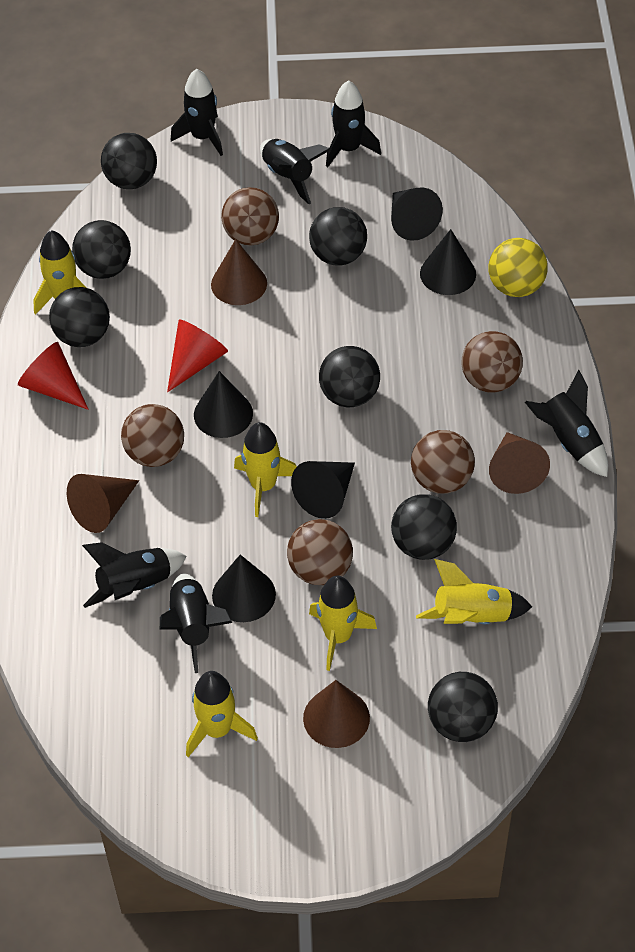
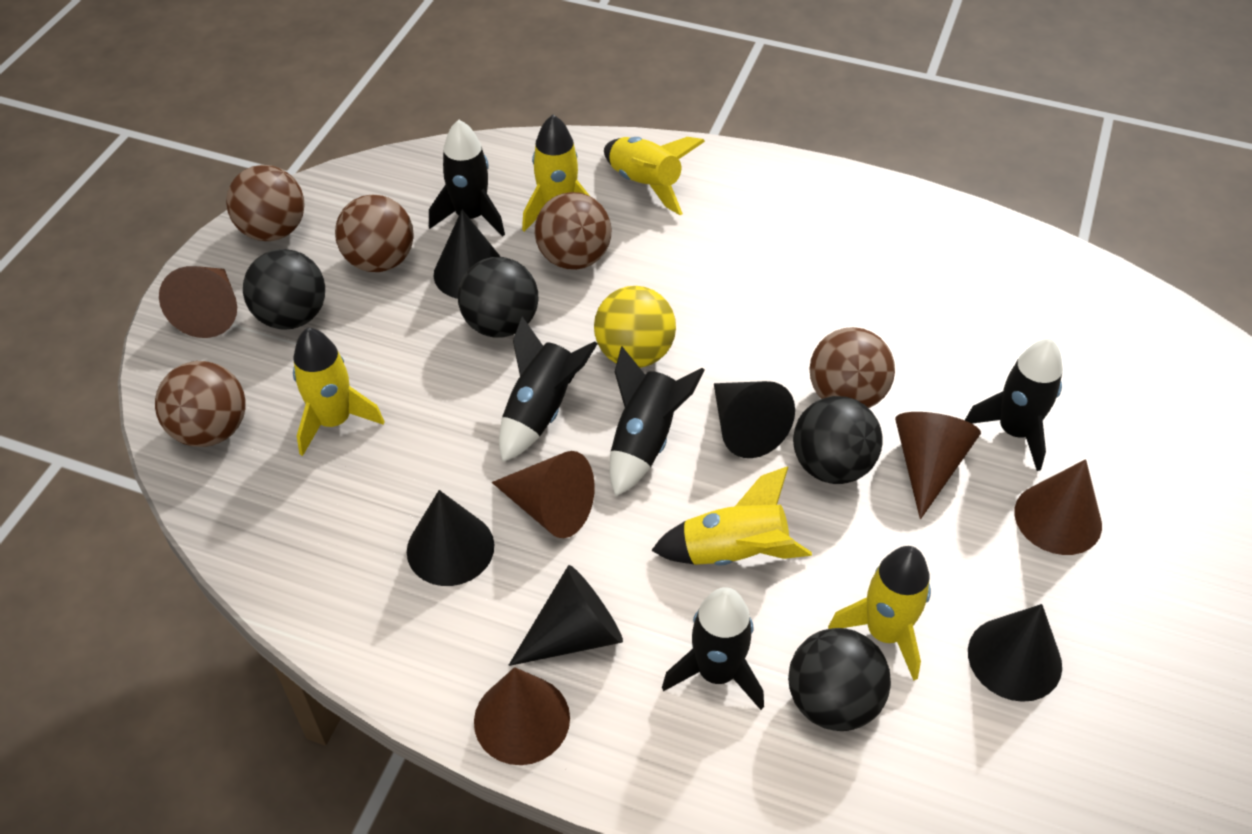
black ball: 7 -> 4
black rocket: 6 -> 5
brown cone: 4 -> 5
red cone: 2 -> 0

